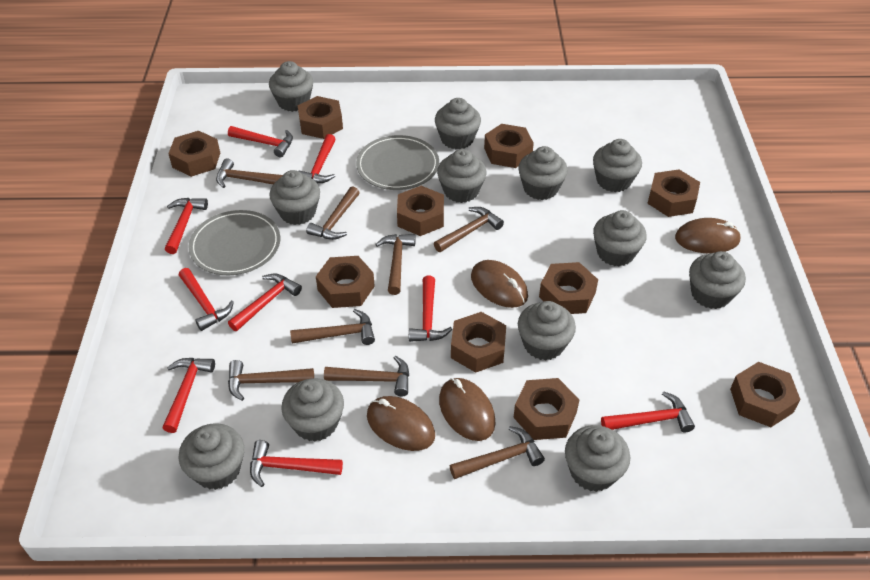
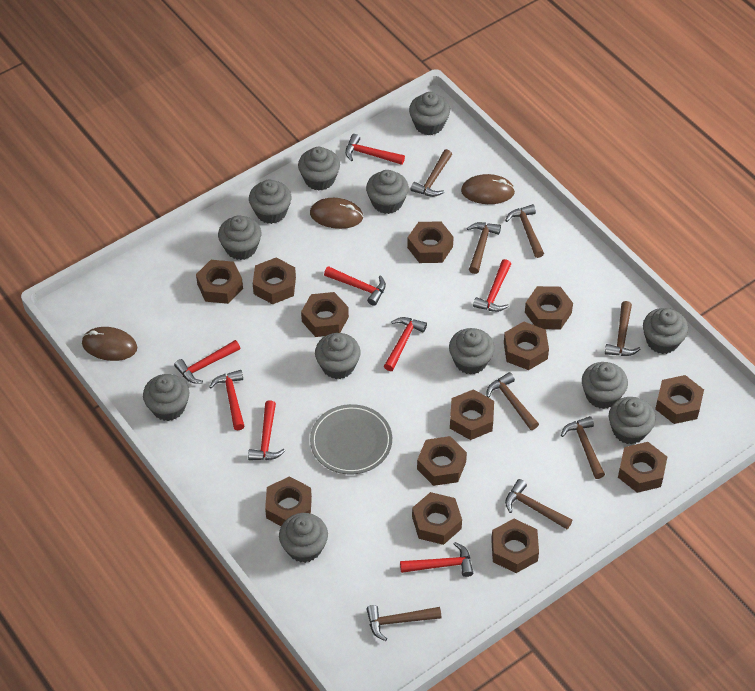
brown mouse: 4 -> 3
brown nut: 10 -> 13
grey plate: 2 -> 1
red hammer: 9 -> 8

